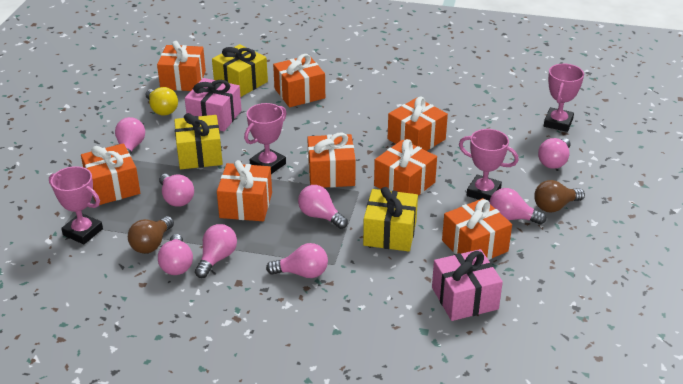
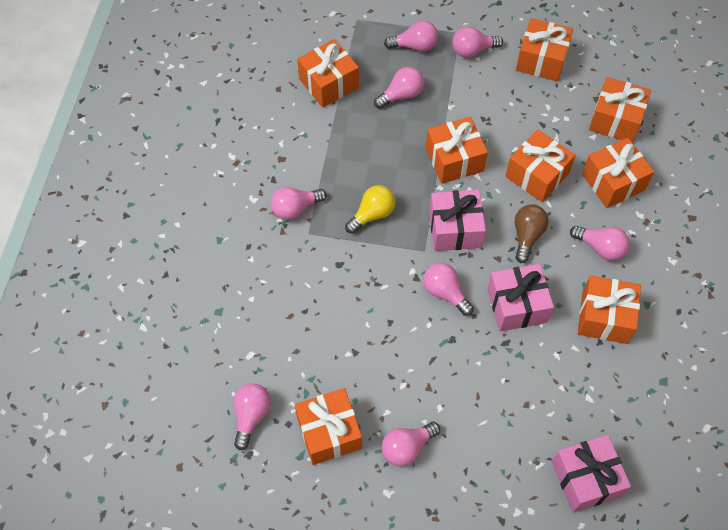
brown light bulb: 2 -> 1
pink gift: 2 -> 3
pink trophy: 4 -> 0
yellow gift: 3 -> 0

